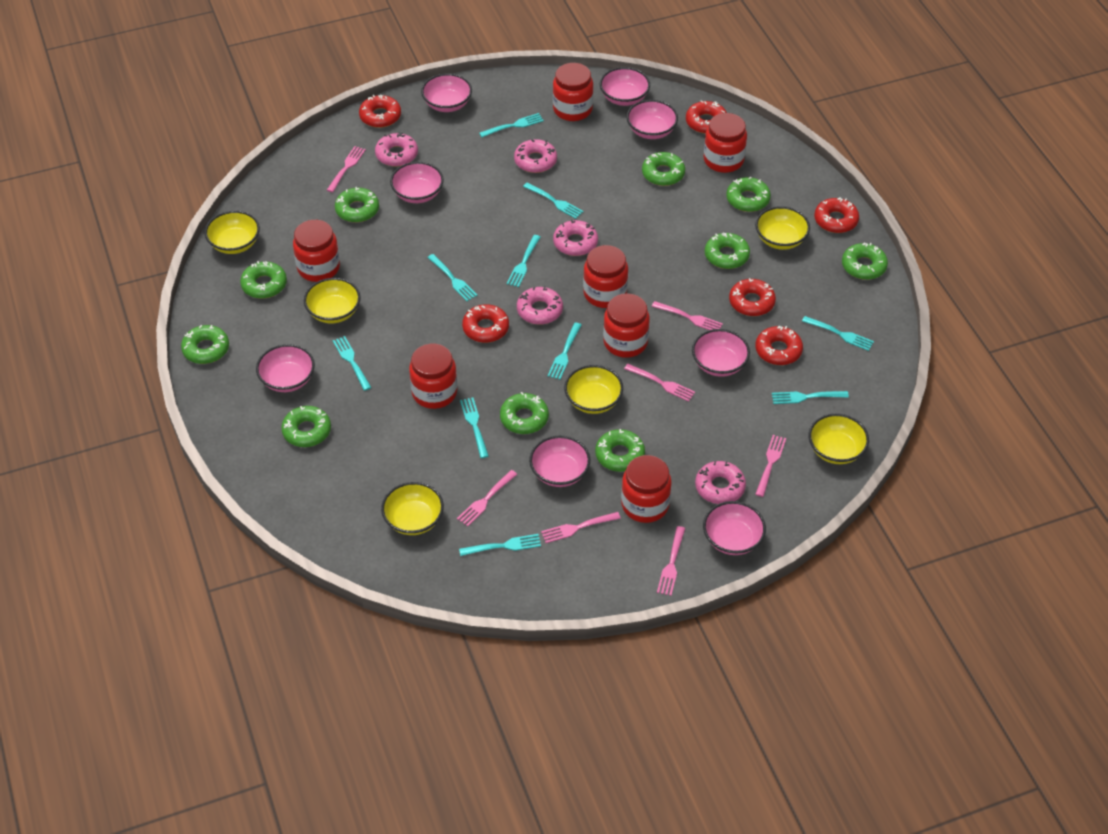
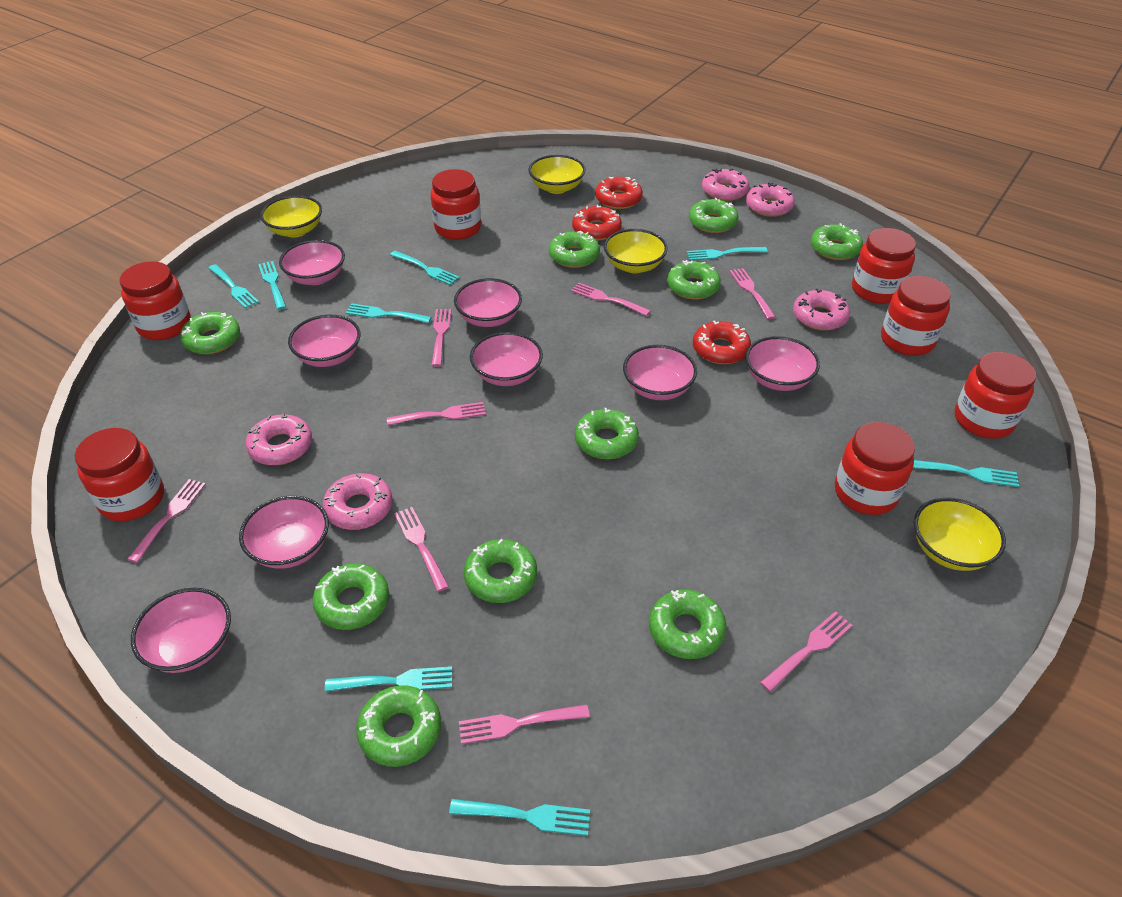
pink fork: 7 -> 8
red donut: 6 -> 3
turquoise fork: 10 -> 8
yellow bowl: 6 -> 4

